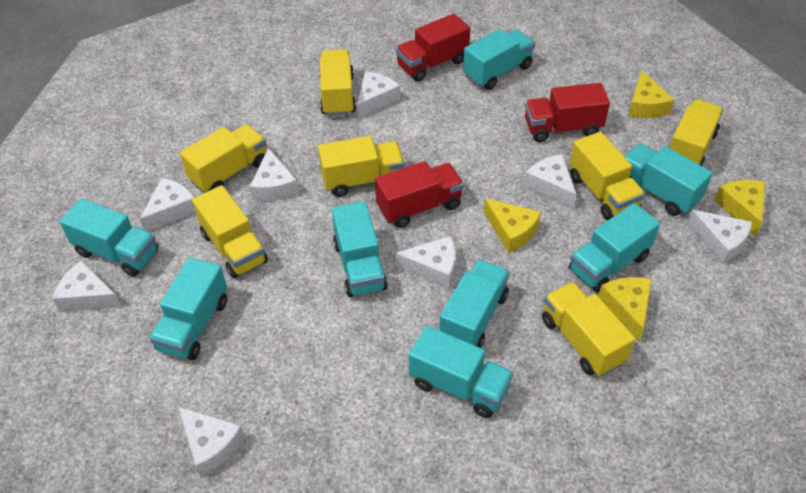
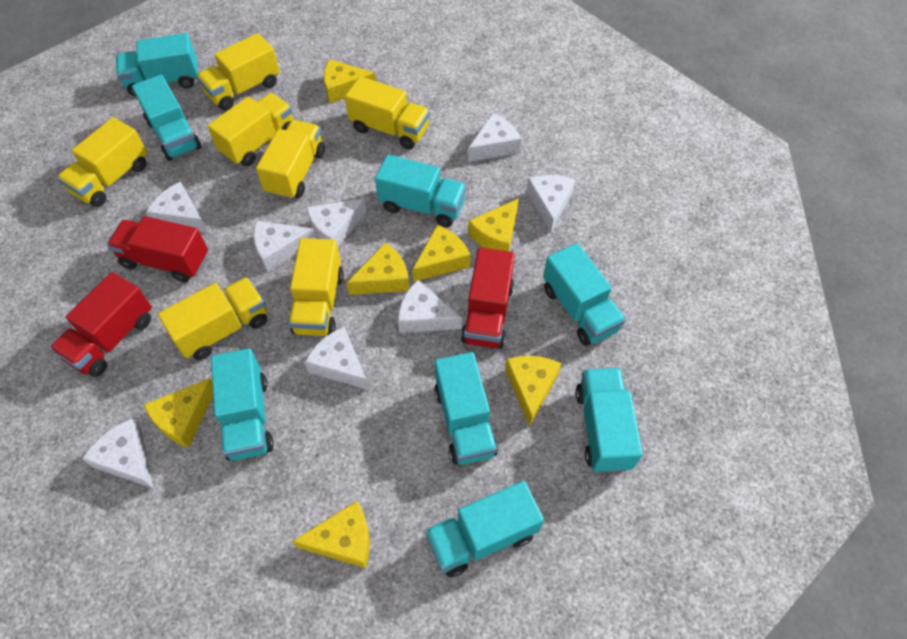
yellow cheese: 4 -> 7

